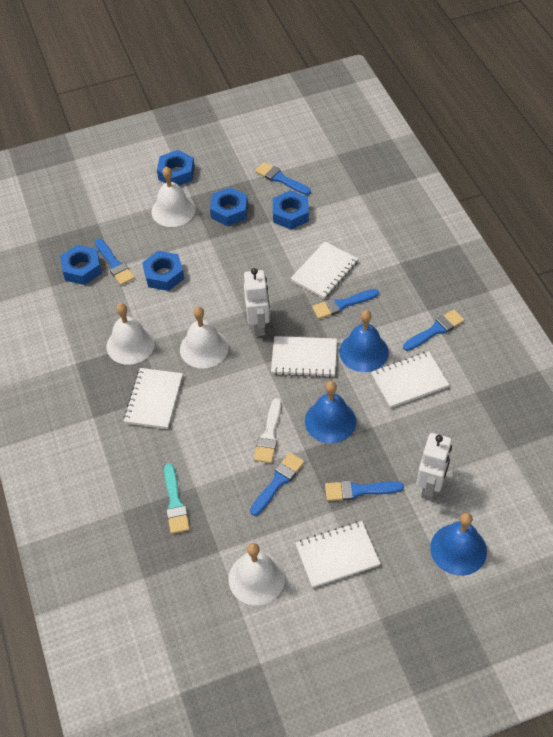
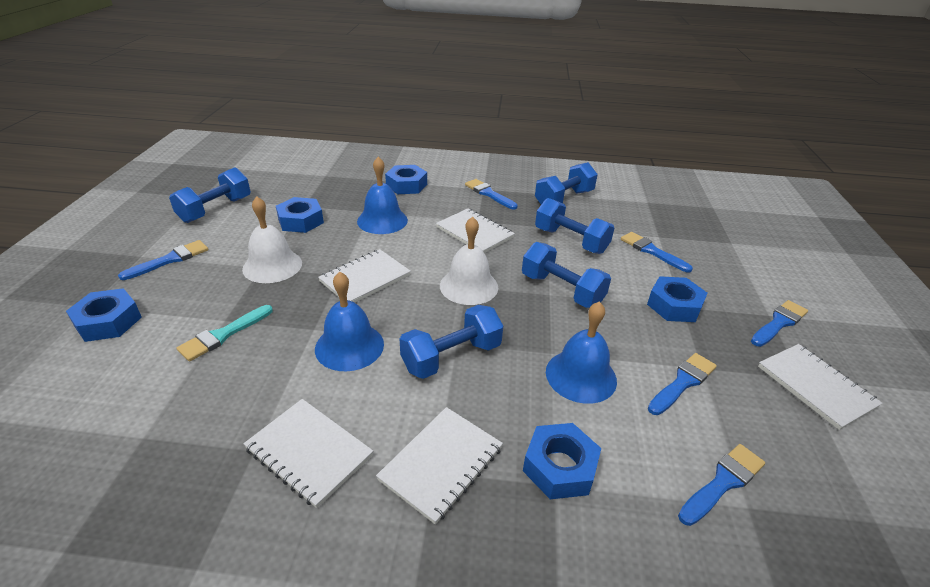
blue dumbbell: 0 -> 5
white bell: 4 -> 2
white brush: 1 -> 0
white robot: 2 -> 0

